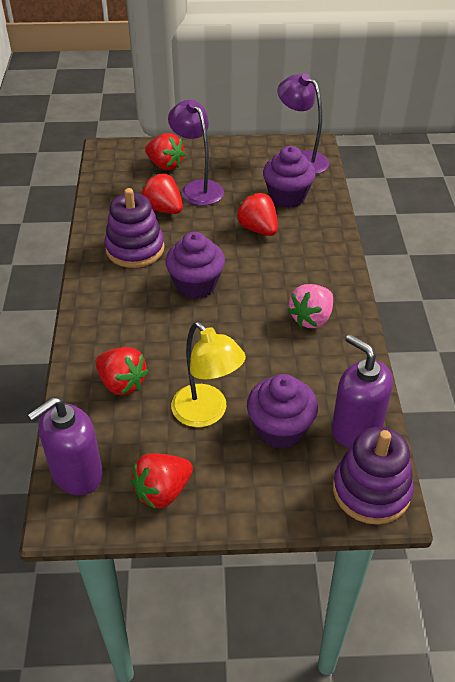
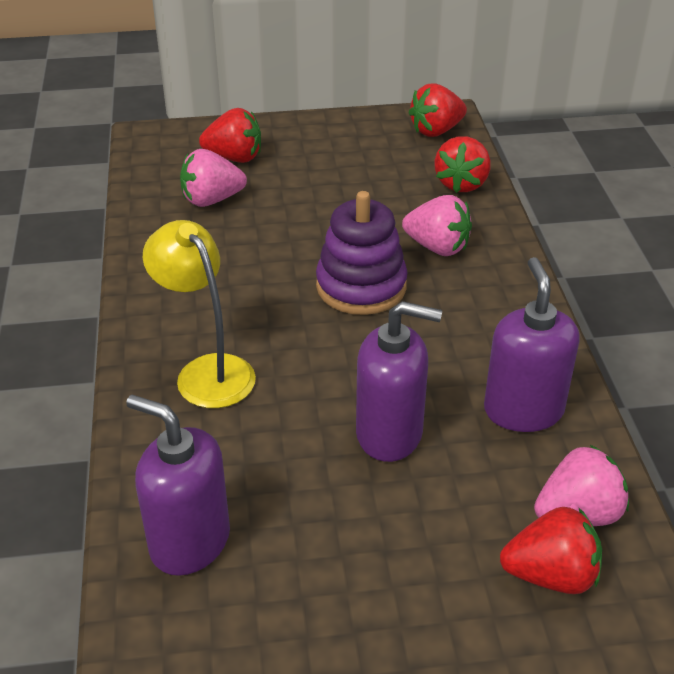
pink strawberry: 1 -> 3
purple cupcake: 3 -> 0
purple lamp: 2 -> 0
purple soap dispenser: 2 -> 3
purple stacking toy: 2 -> 1
red strawberry: 5 -> 4

